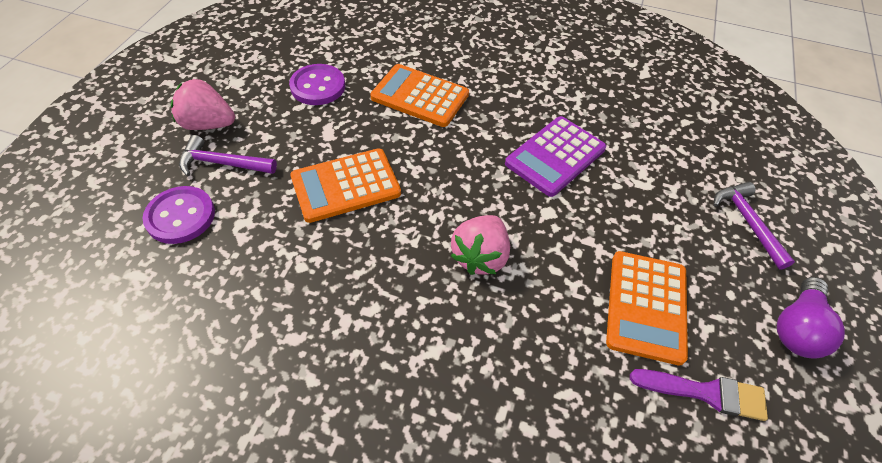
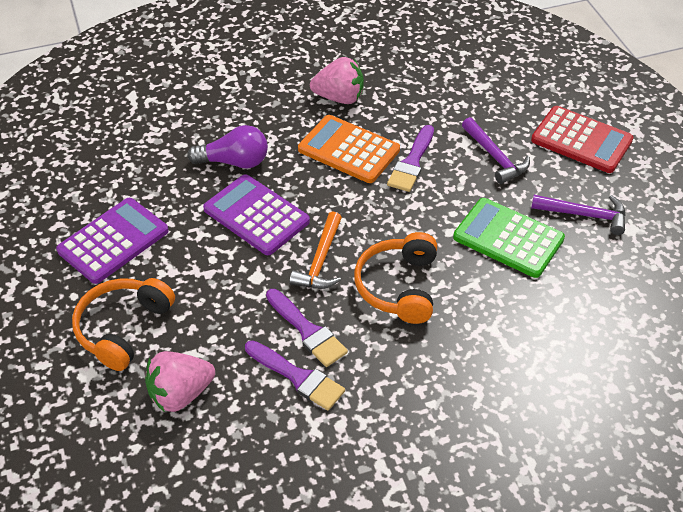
green calculator: 0 -> 1
orange calculator: 3 -> 1
orange hammer: 0 -> 1
orange headphones: 0 -> 2
purple brush: 1 -> 3
purple button: 2 -> 0
purple calculator: 1 -> 2
red calculator: 0 -> 1

